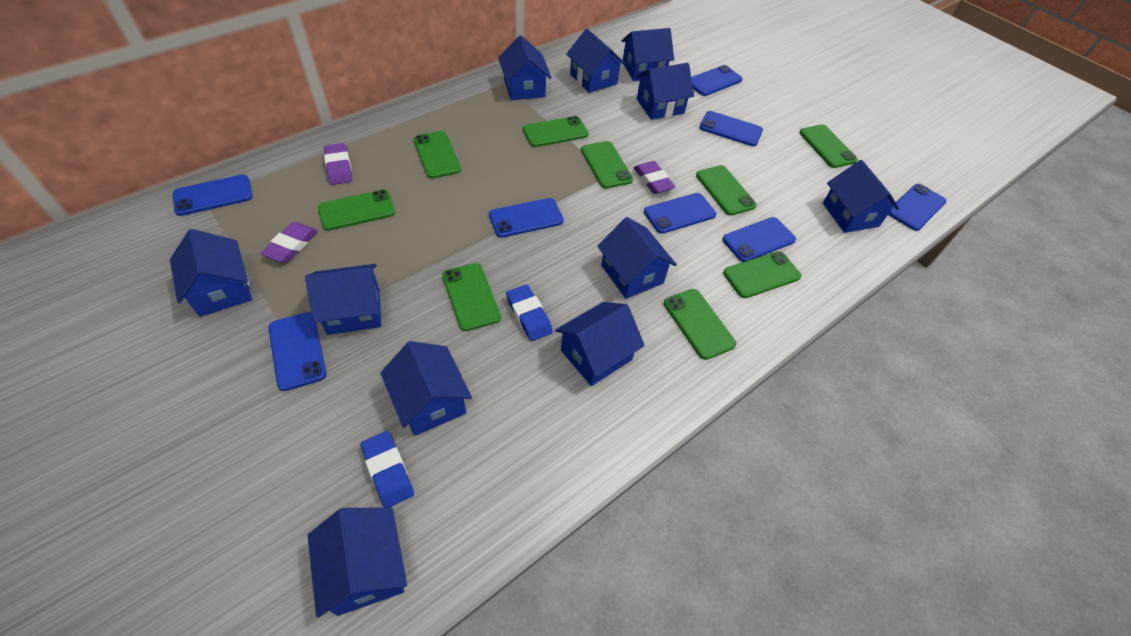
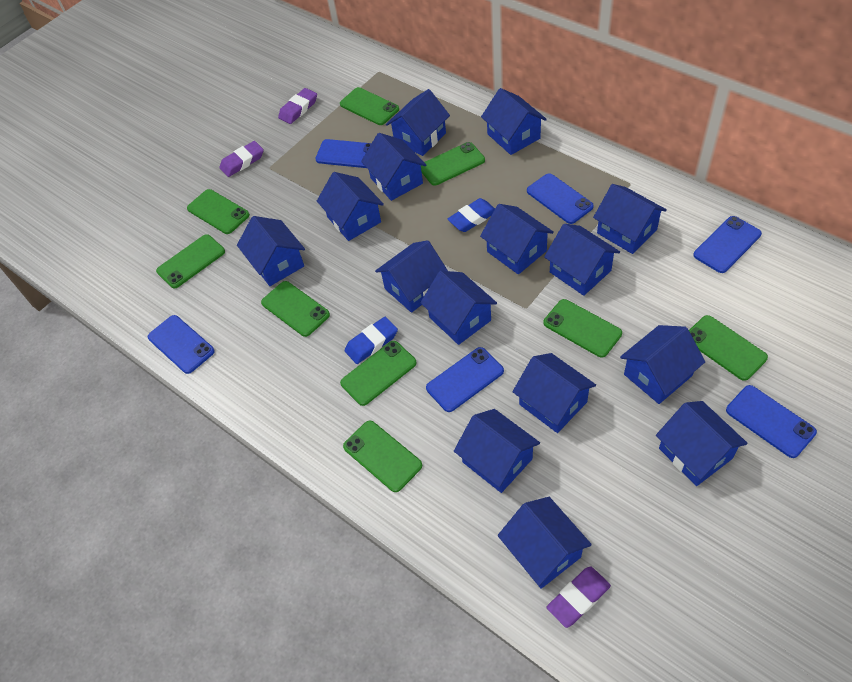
blue house: 11 -> 15
blue phone: 8 -> 6

